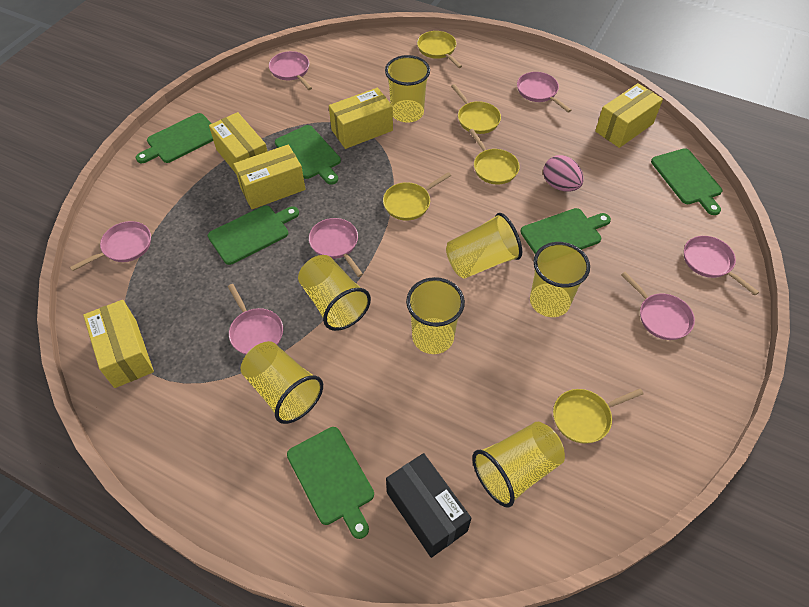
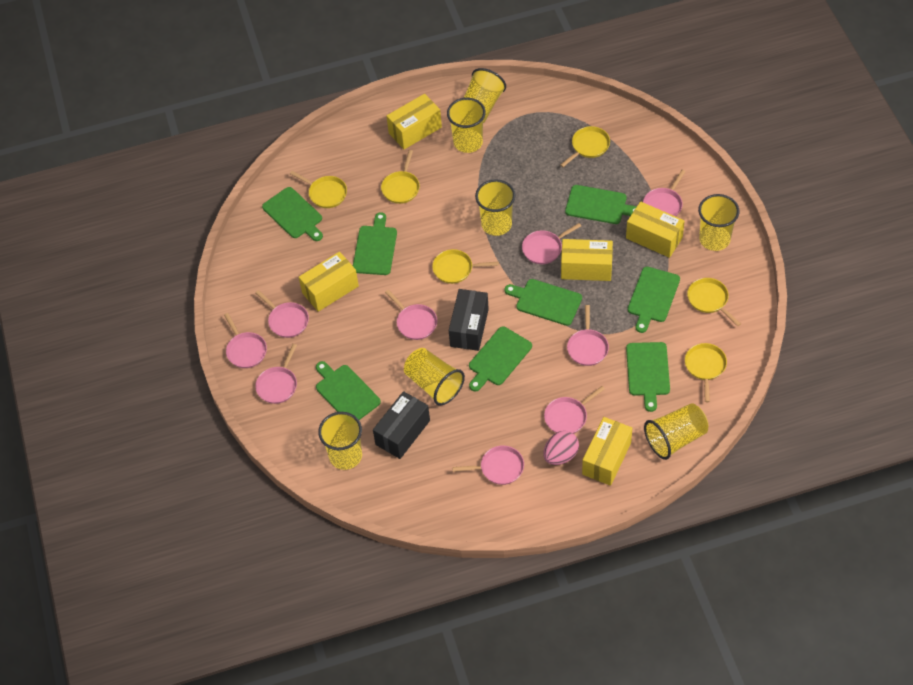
black box: 1 -> 2
green cutting board: 6 -> 8
pink pan: 7 -> 9
yellow pan: 5 -> 6

